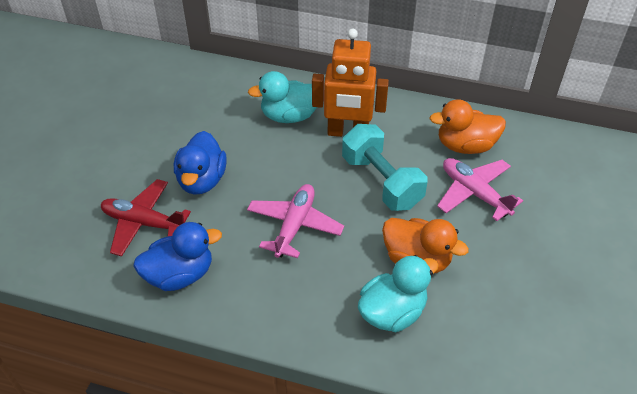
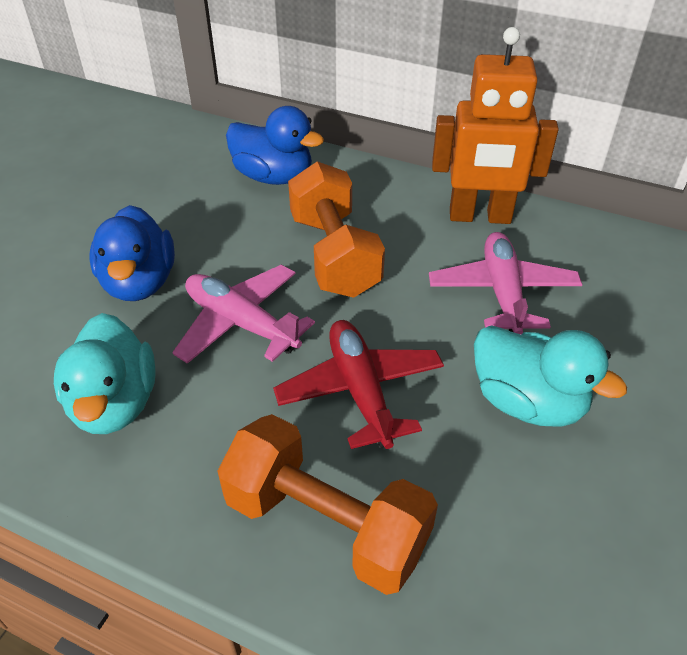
orange duck: 2 -> 0
orange dumbbell: 0 -> 2
turquoise dumbbell: 1 -> 0

